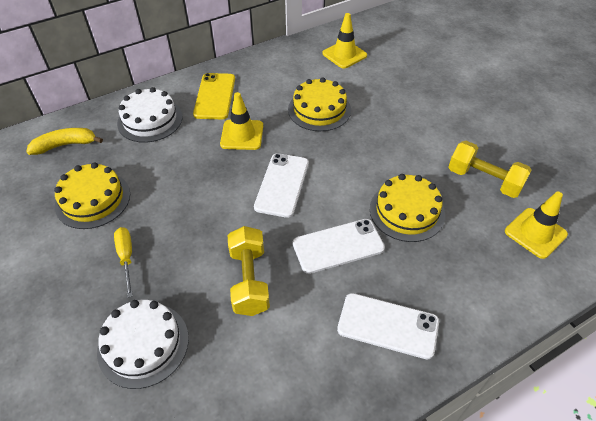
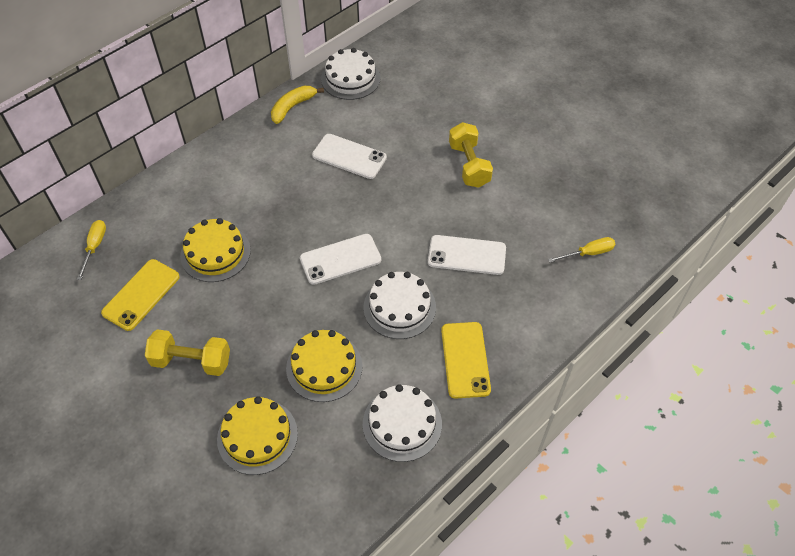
white cake: 2 -> 3
yellow phone: 1 -> 2
yellow screwdriver: 1 -> 2
yellow traffic cone: 3 -> 0

